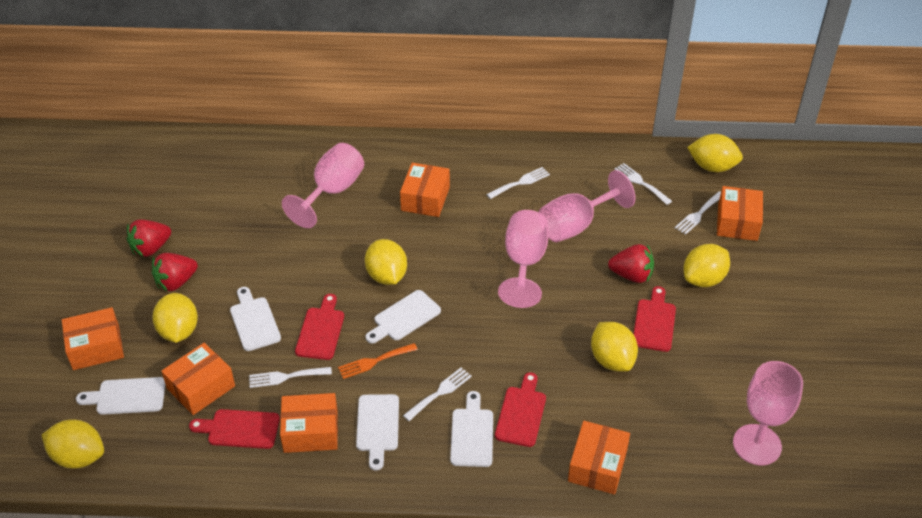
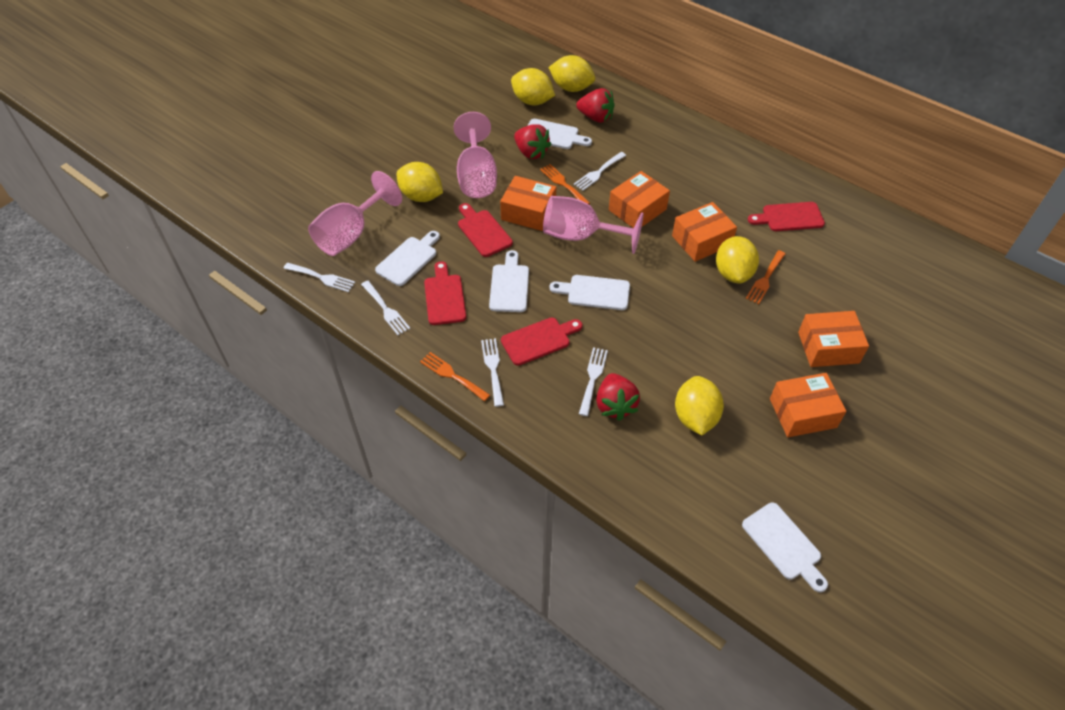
orange box: 6 -> 5
orange fork: 1 -> 3
pink goblet: 4 -> 3
yellow lemon: 6 -> 5

